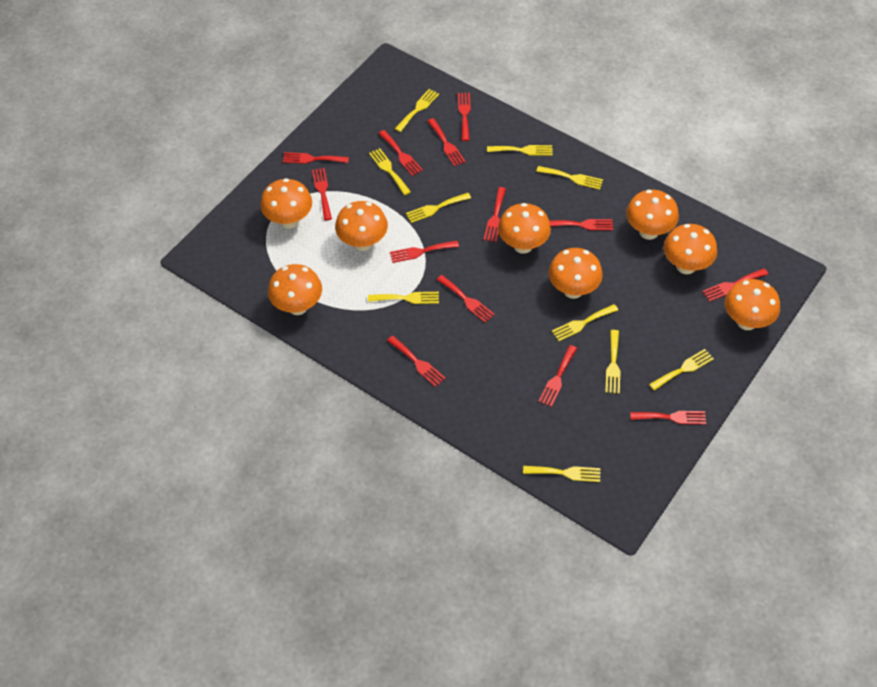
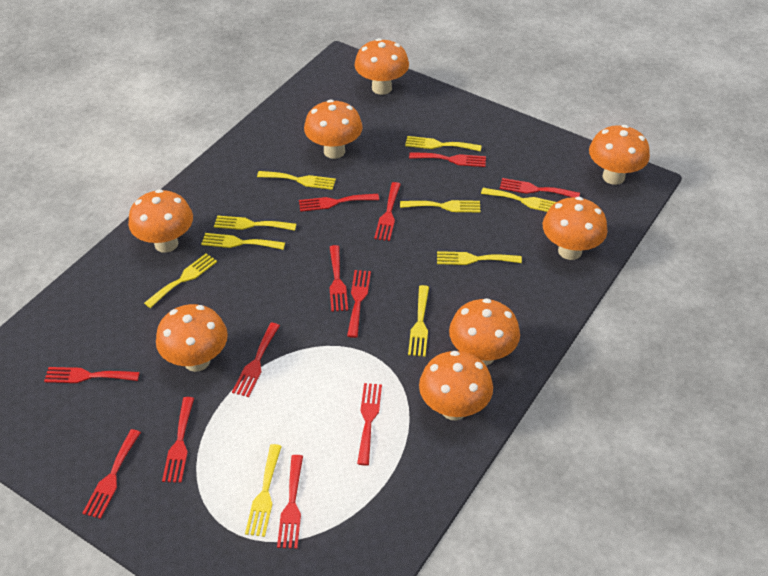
red fork: 13 -> 12

